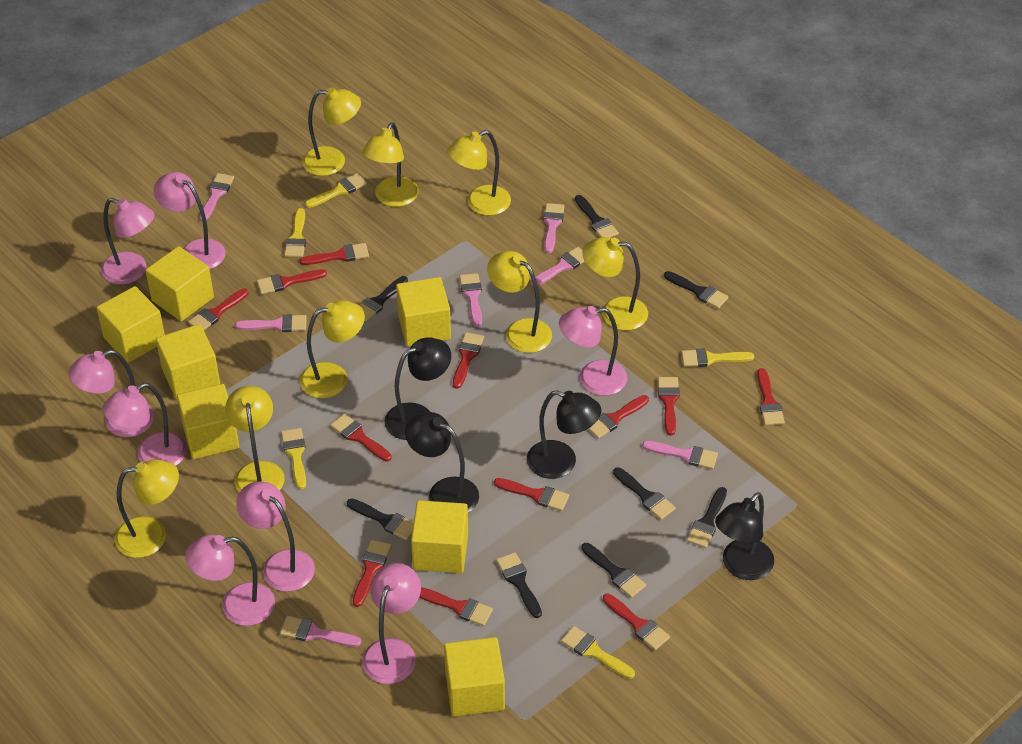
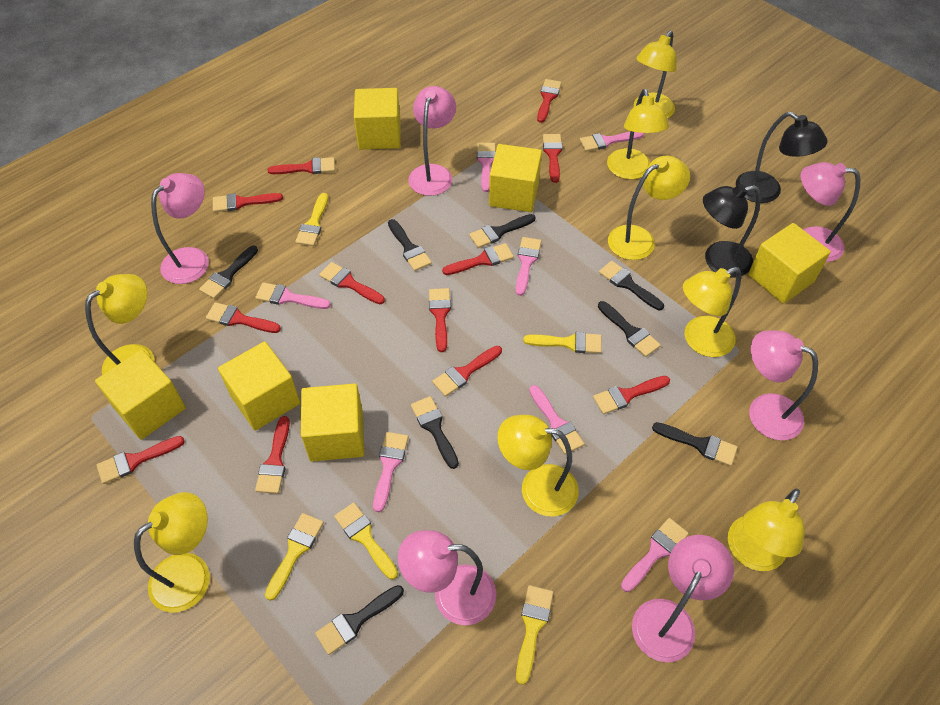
black lamp: 4 -> 2
pink lamp: 8 -> 6
yellow cube: 7 -> 6

